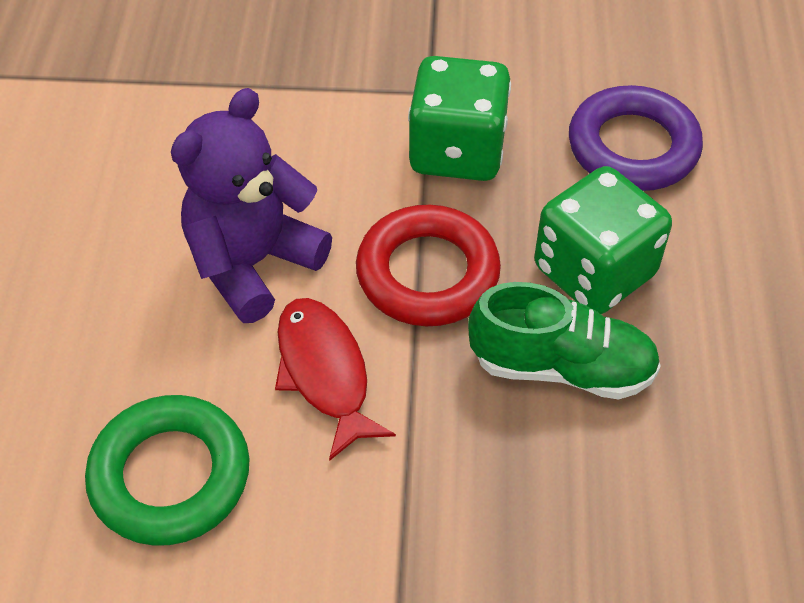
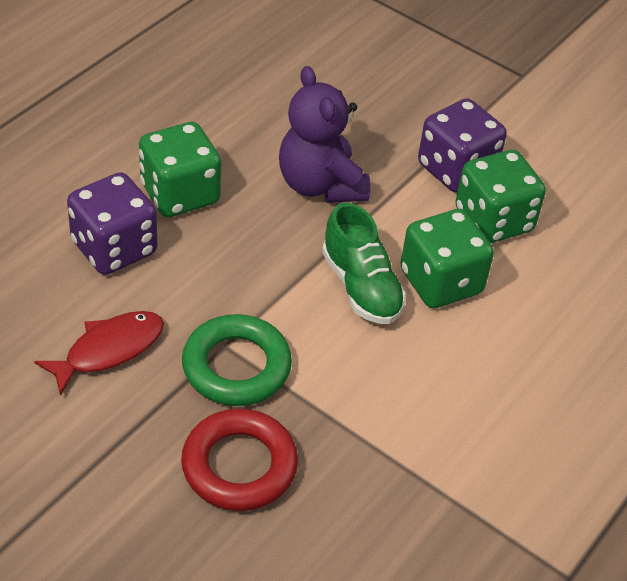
green dice: 2 -> 3
purple dice: 0 -> 2
purple ring: 1 -> 0

